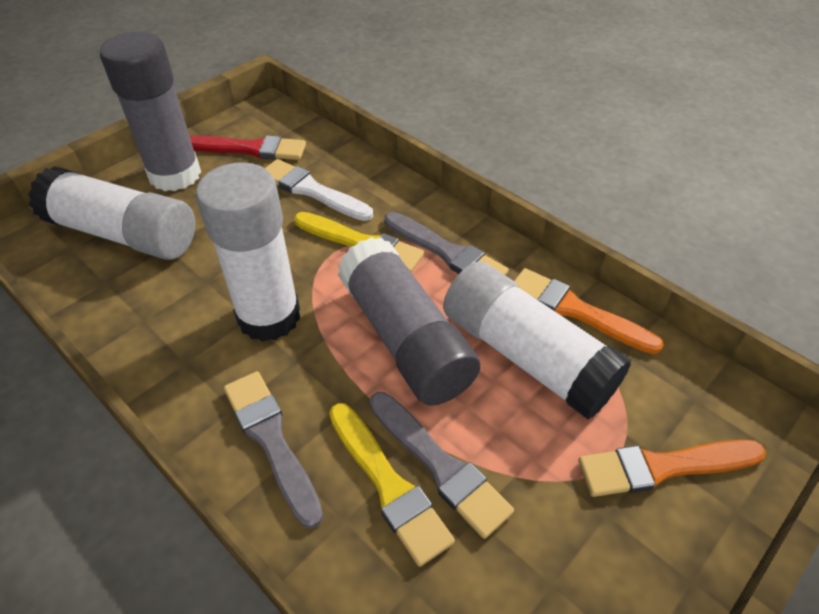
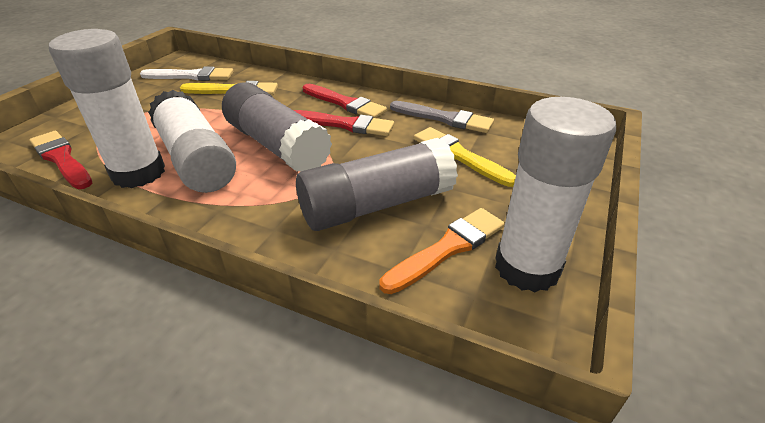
grey brush: 3 -> 1
orange brush: 2 -> 1
red brush: 1 -> 3

